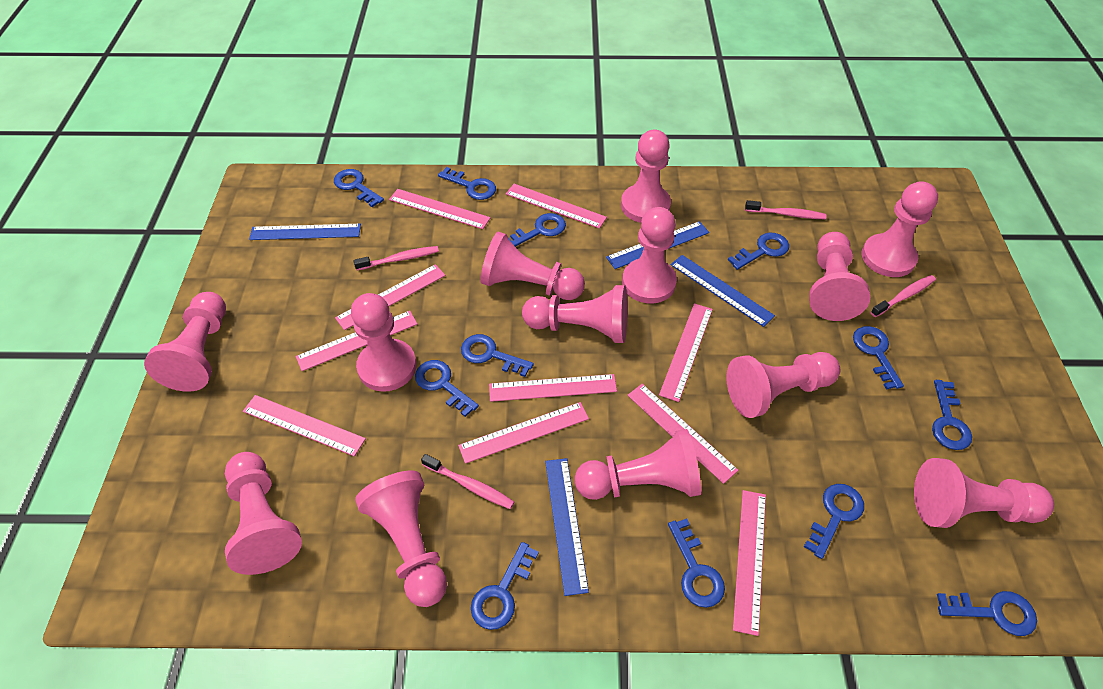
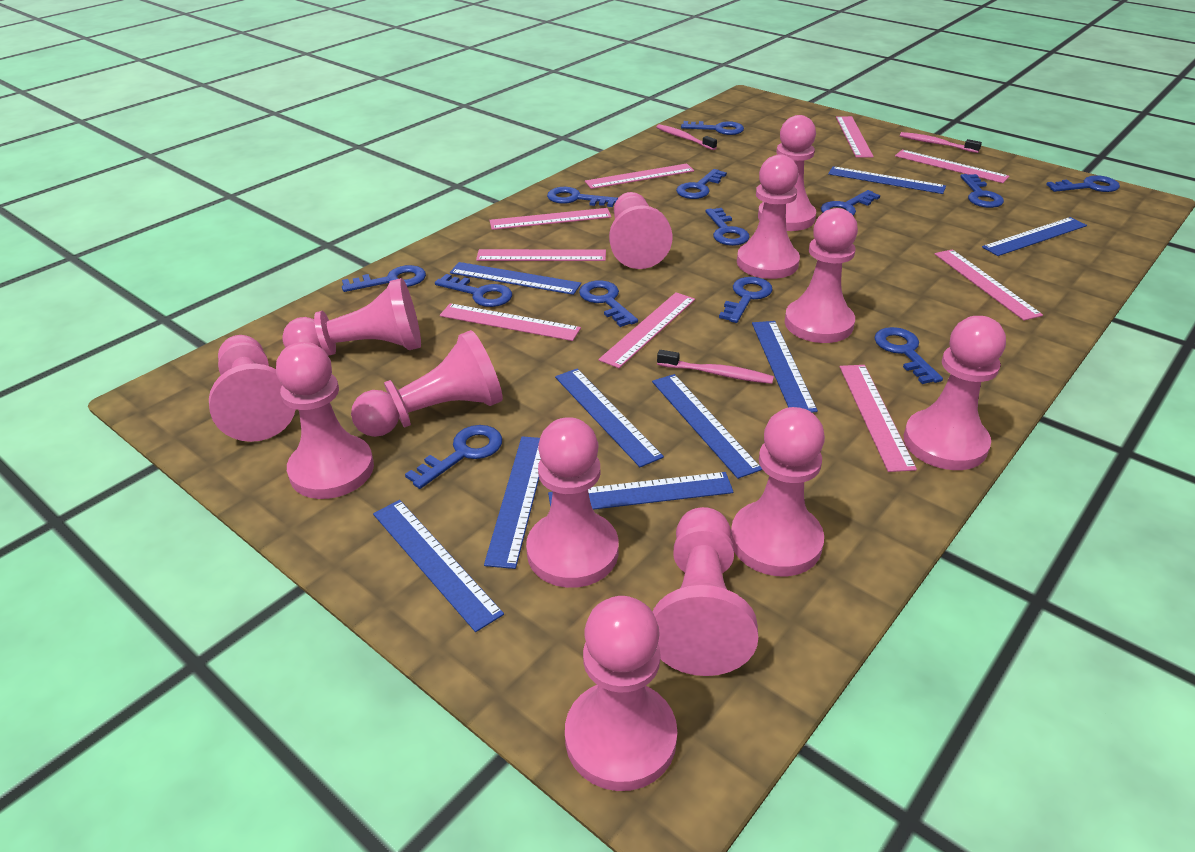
blue key: 12 -> 13
blue ruler: 4 -> 9
pink ruler: 10 -> 9
pink toothbrush: 4 -> 3

